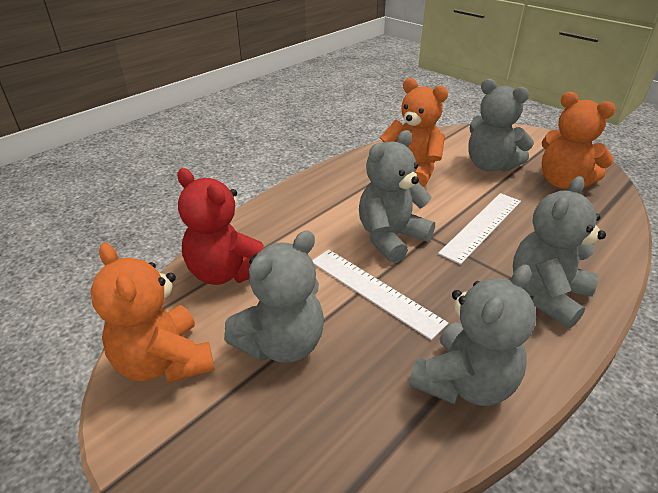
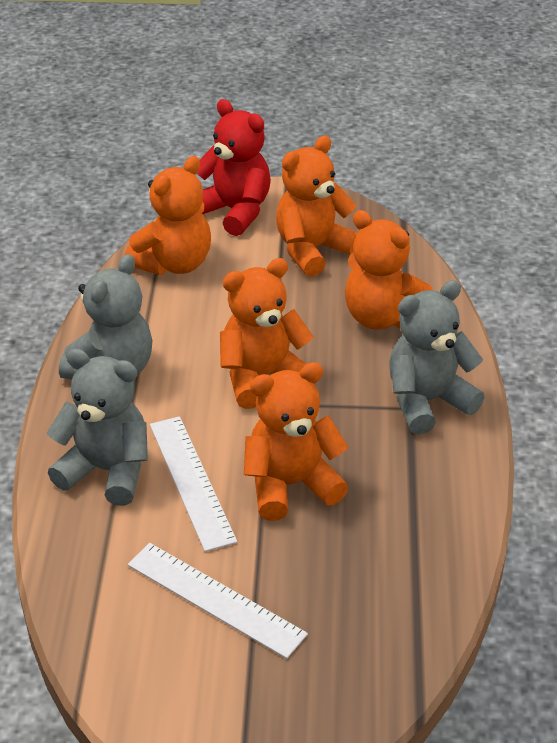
grey teddy bear: 5 -> 3
orange teddy bear: 3 -> 5

